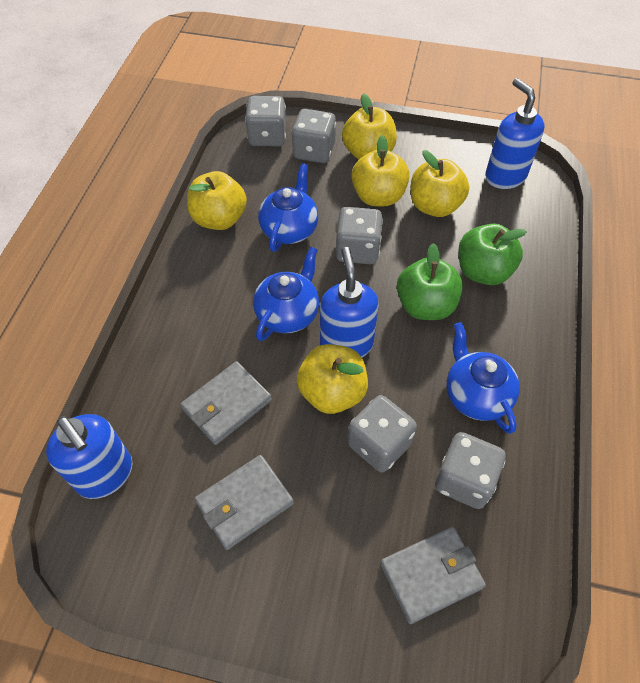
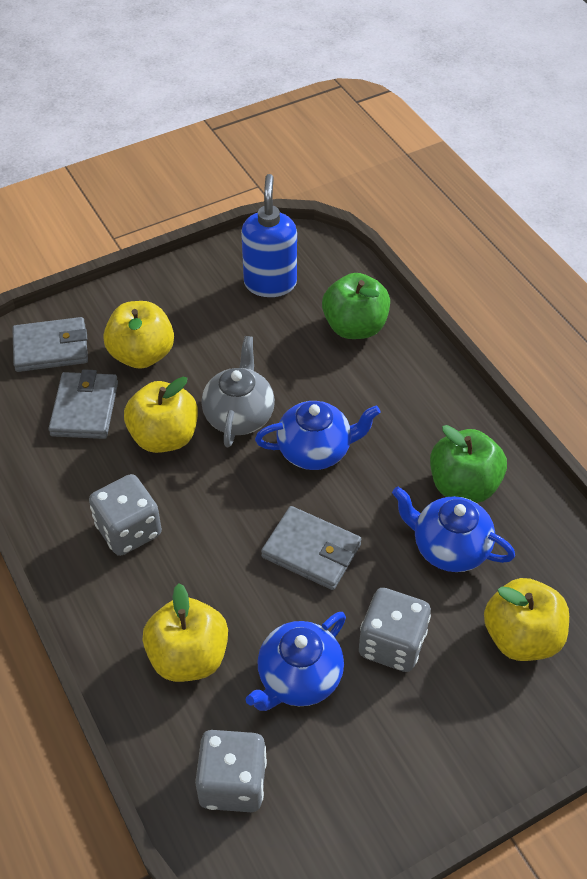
blue soap dispenser: 3 -> 1
grey dice: 5 -> 3
grey teapot: 0 -> 1
yellow apple: 5 -> 4

